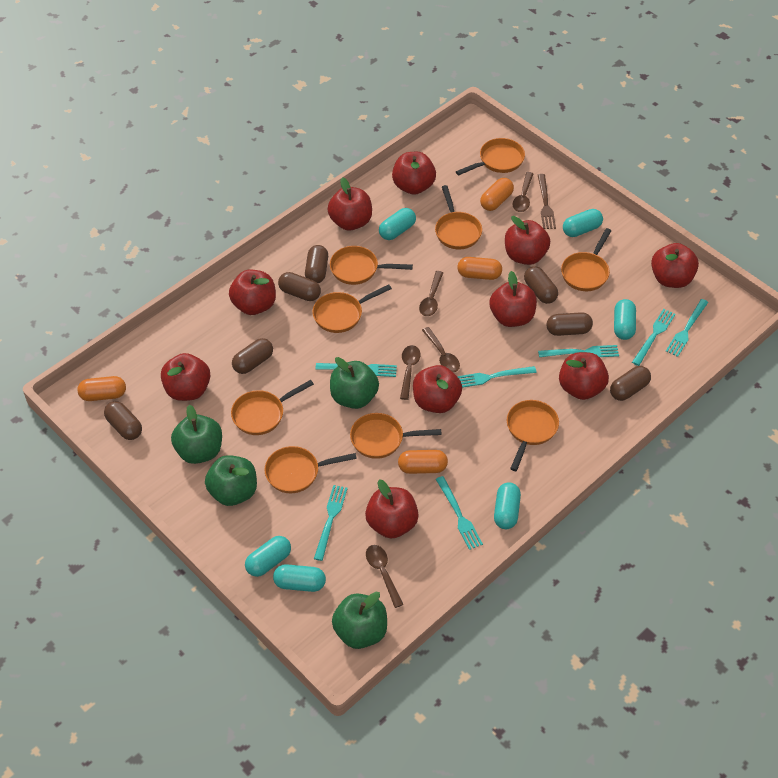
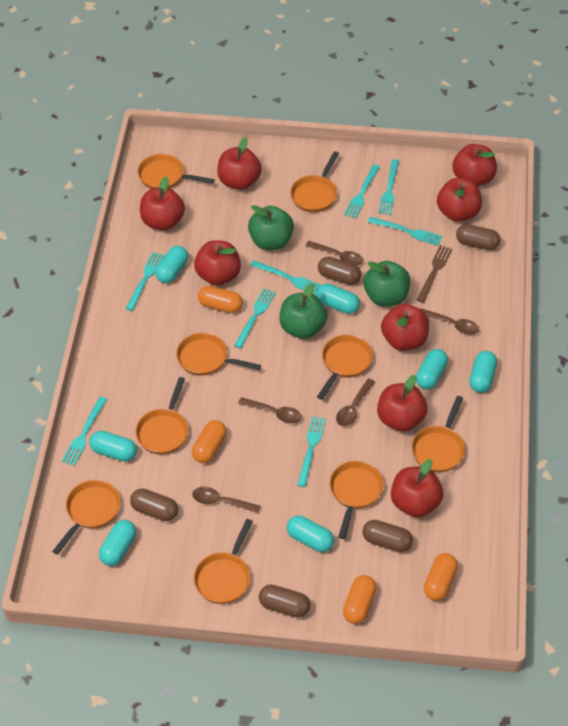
brown capsule: 7 -> 5
green apple: 4 -> 3
red apple: 10 -> 8
turquoise capsule: 6 -> 7
turquoise fork: 7 -> 8

